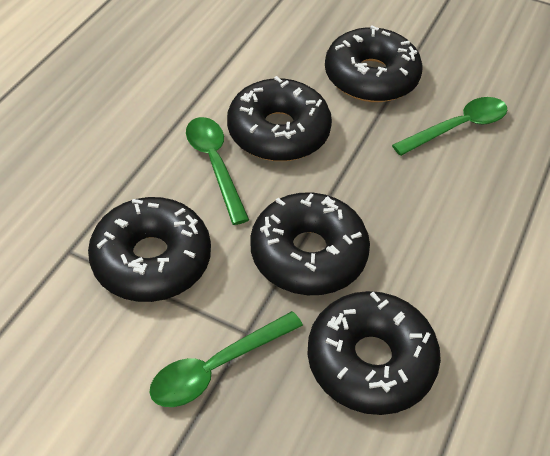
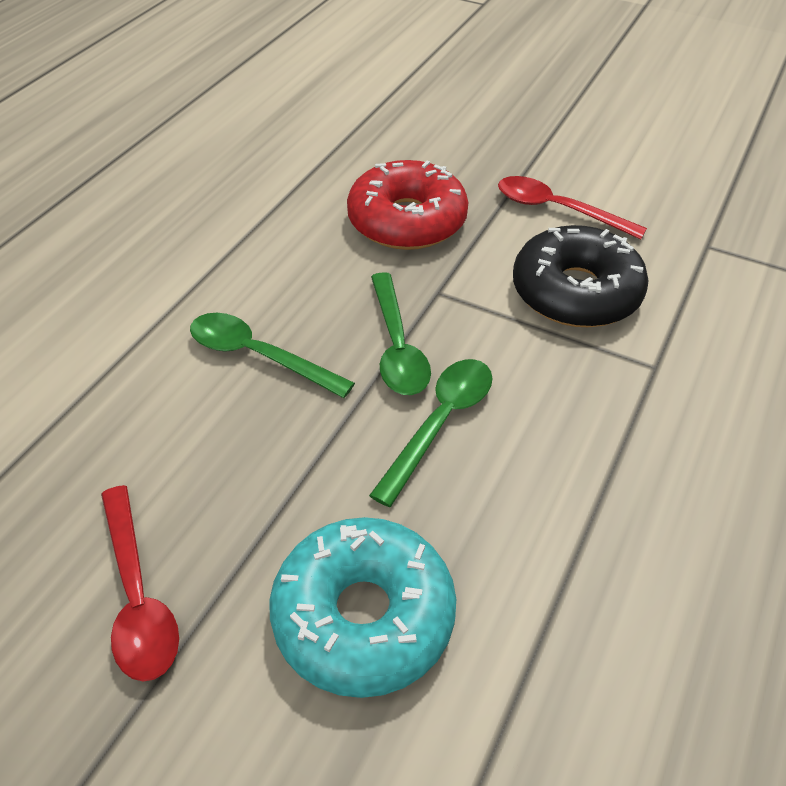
black donut: 5 -> 1
red donut: 0 -> 1
red spoon: 0 -> 2
turquoise donut: 0 -> 1

